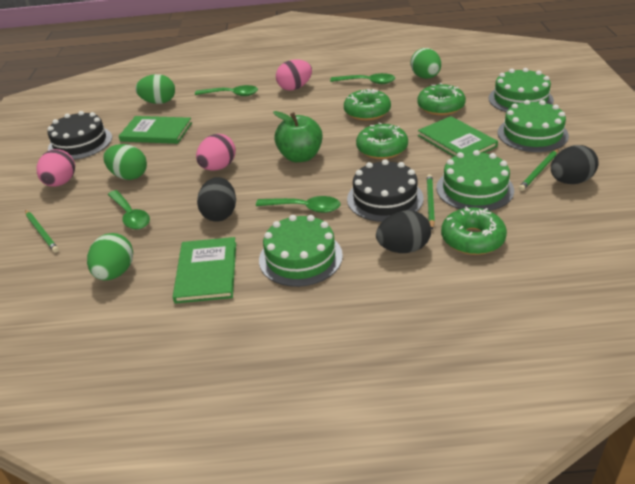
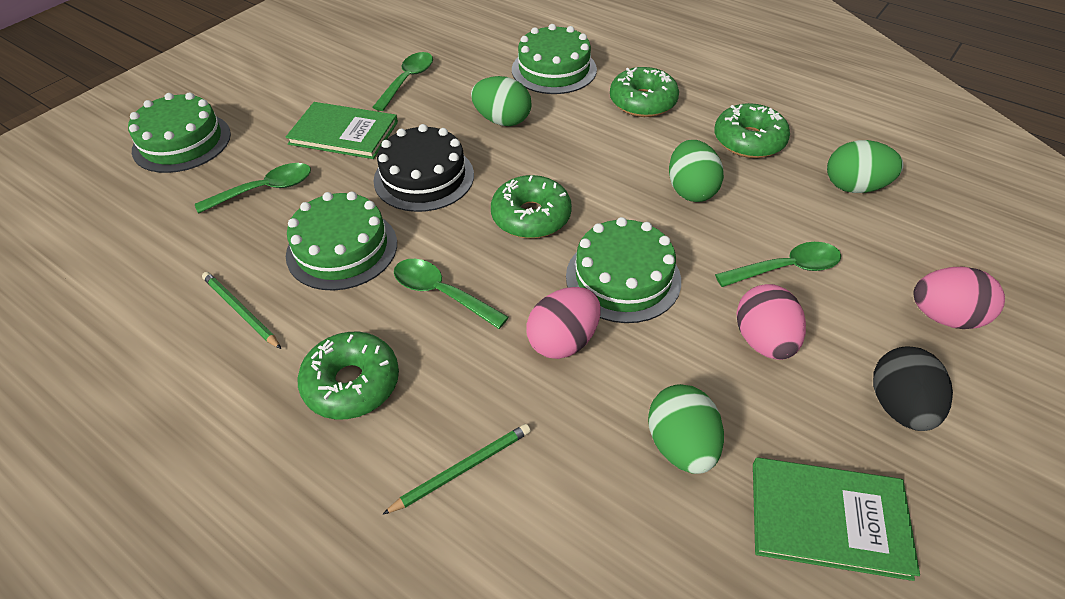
black cake: 2 -> 1
black egg: 3 -> 1
green apple: 1 -> 0
green book: 3 -> 2
green pencil: 3 -> 2

